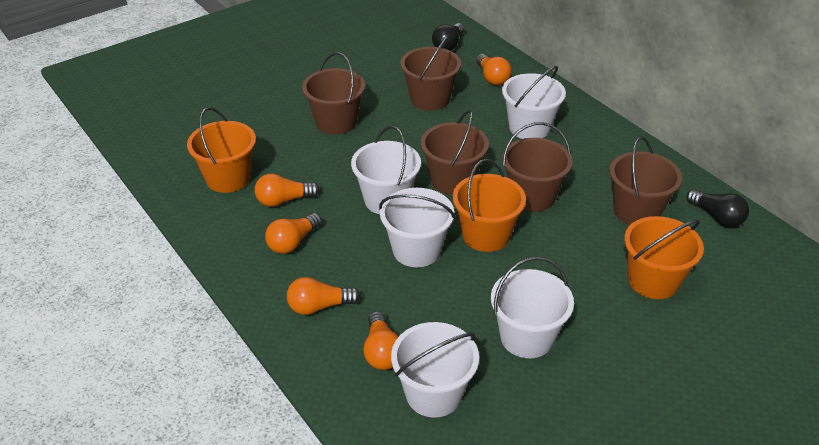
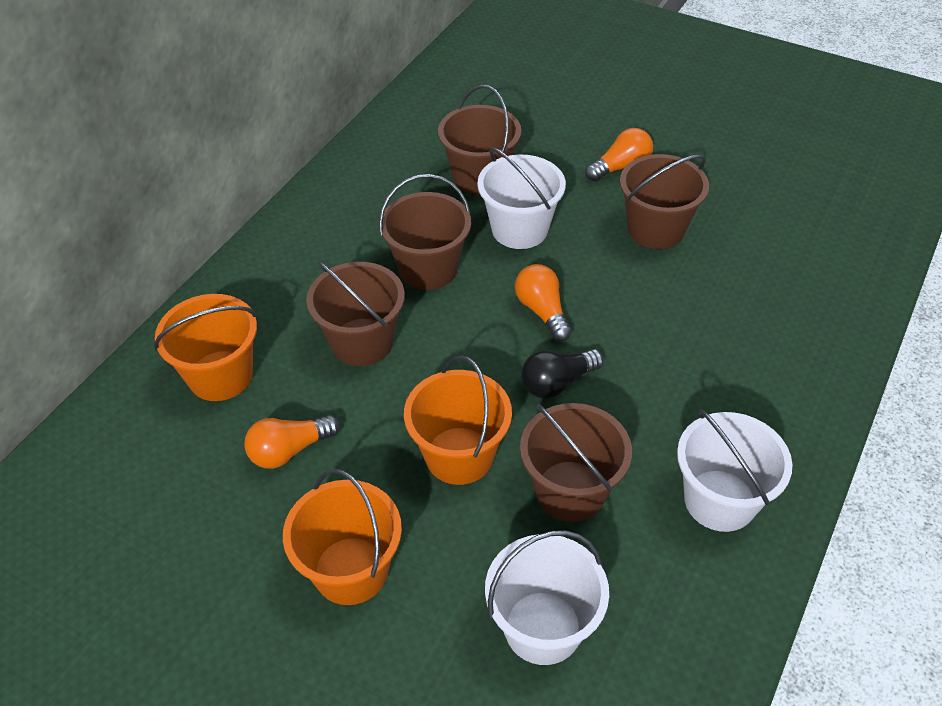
black light bulb: 2 -> 1
orange light bulb: 5 -> 3
white bucket: 5 -> 3

